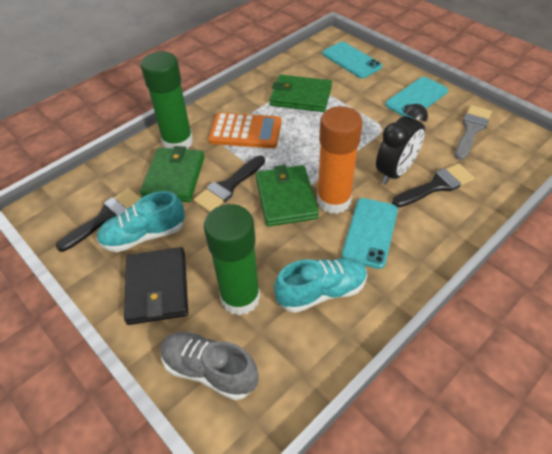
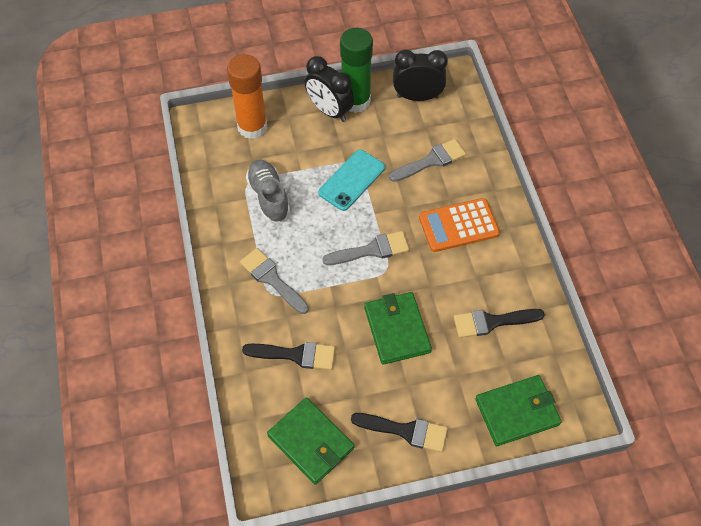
black clock: 1 -> 2
black wallet: 1 -> 0
green glue stick: 2 -> 1
grey brush: 1 -> 3
turquoise phone: 3 -> 1
turquoise shoe: 2 -> 0

